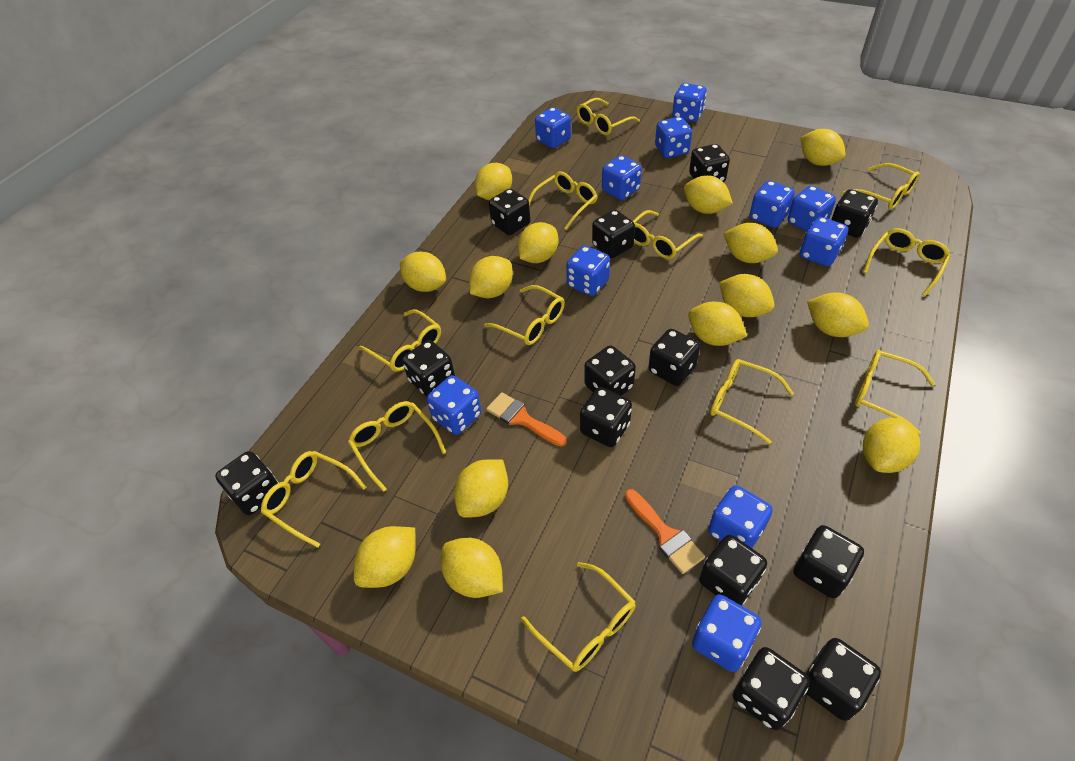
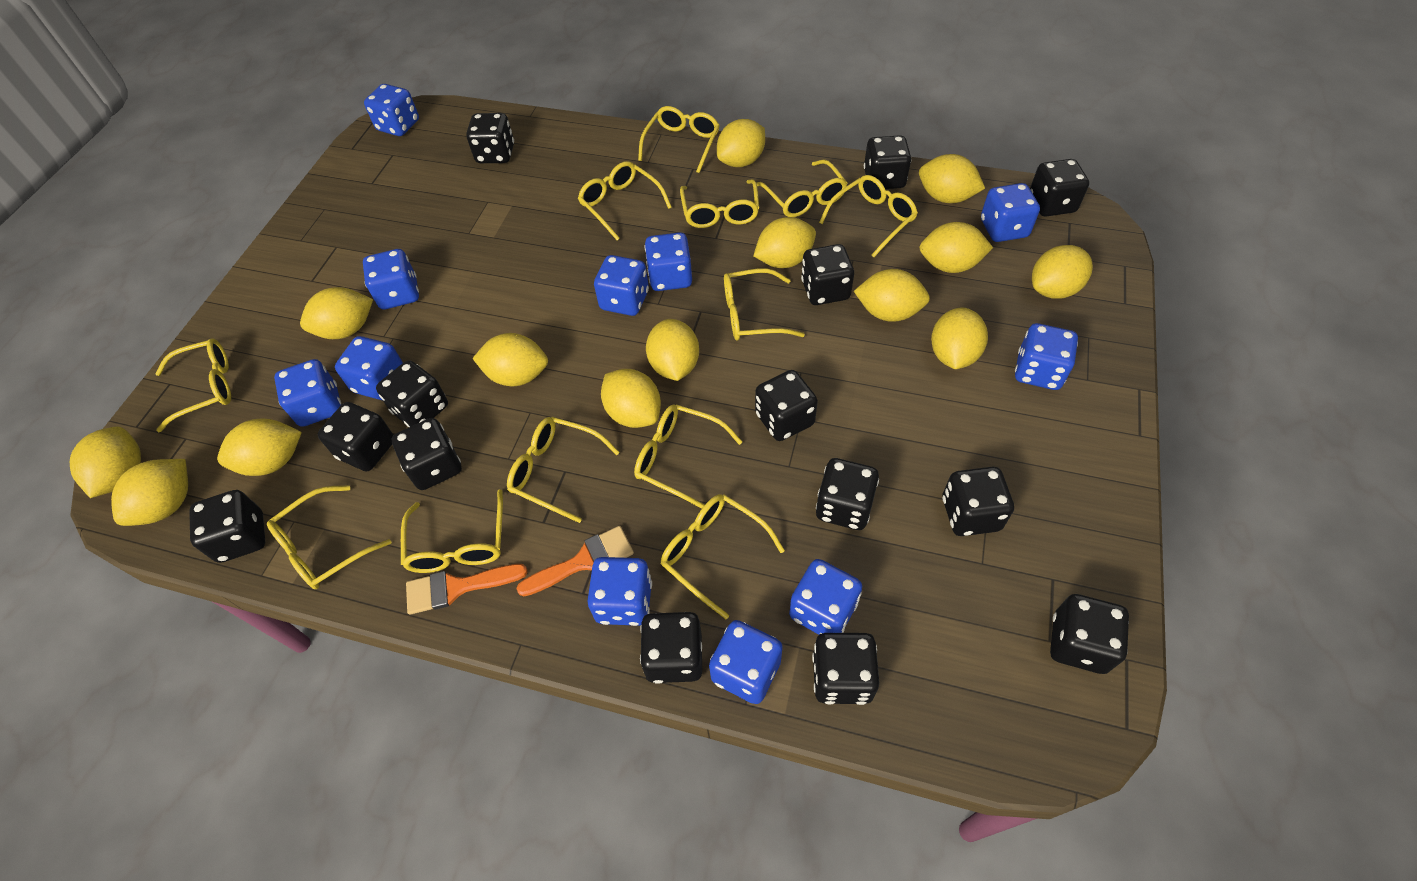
black dice: 13 -> 14

